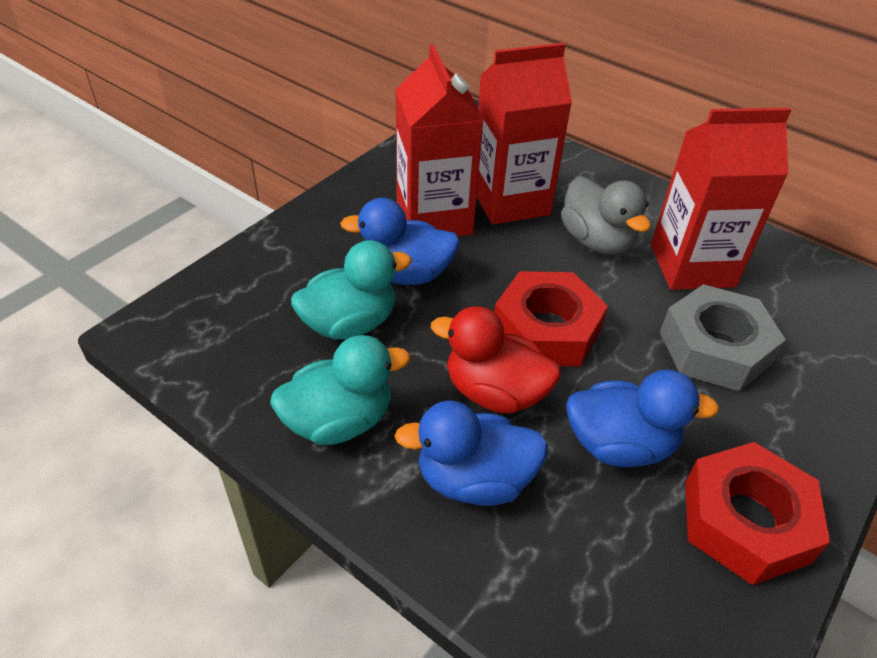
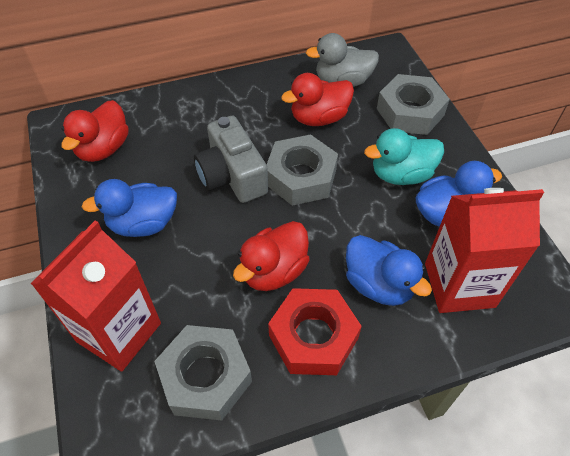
grey camera: 0 -> 1
grey nut: 1 -> 3
red carton: 3 -> 2
red duck: 1 -> 3
red nut: 2 -> 1
turquoise duck: 2 -> 1

